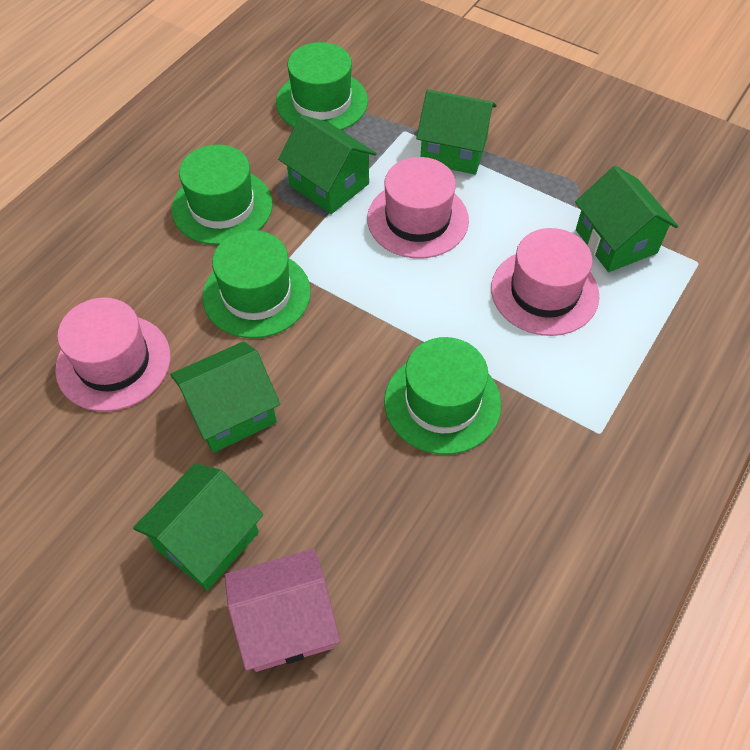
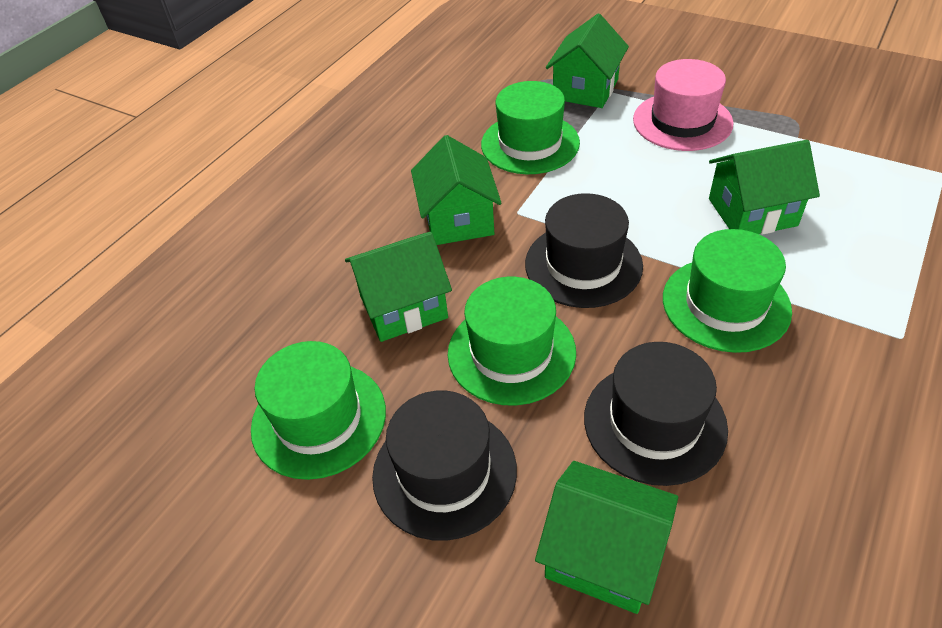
black hat: 0 -> 3
pink hat: 3 -> 1
pink house: 1 -> 0

